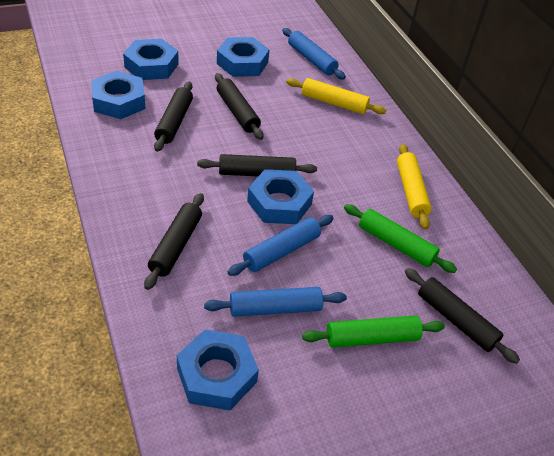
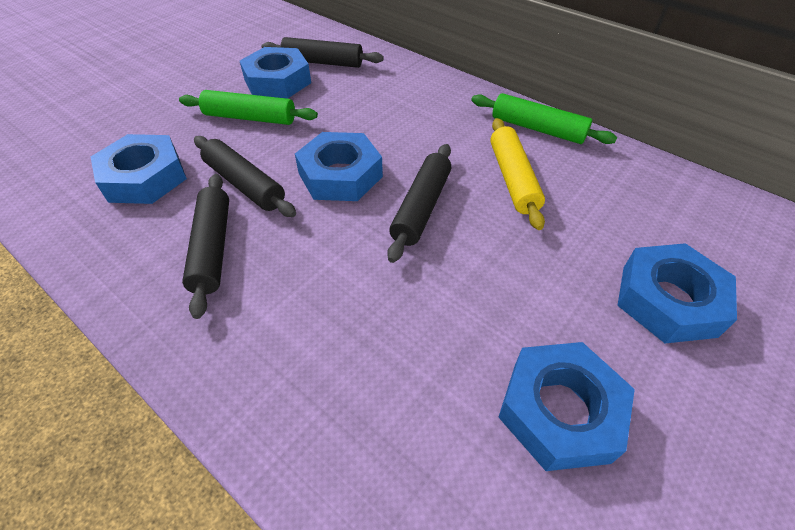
black rolling pin: 5 -> 4
blue rolling pin: 3 -> 0
yellow rolling pin: 2 -> 1

